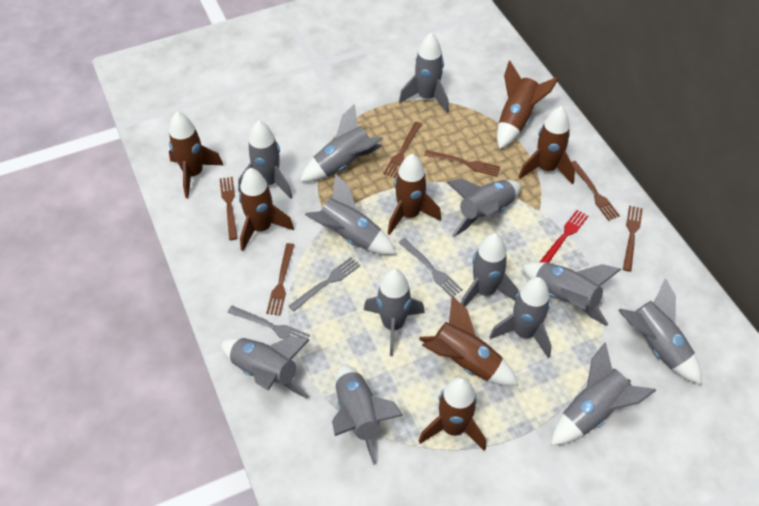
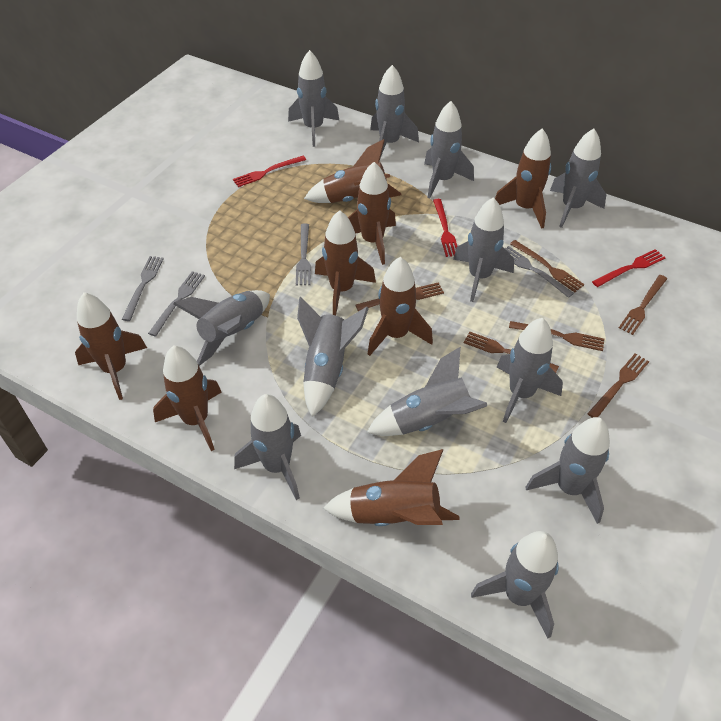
brown rocket: 7 -> 8
grey fork: 3 -> 4
grey rocket: 13 -> 12
red fork: 1 -> 3

